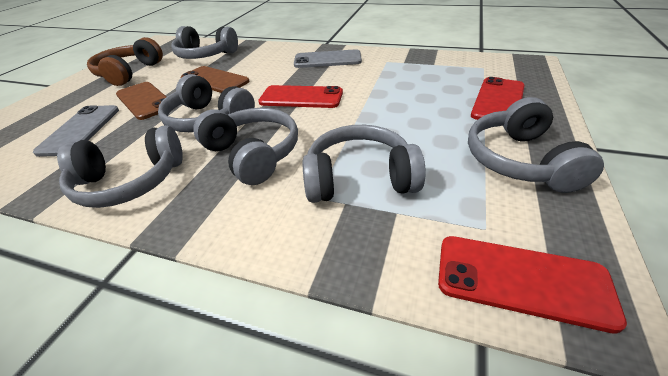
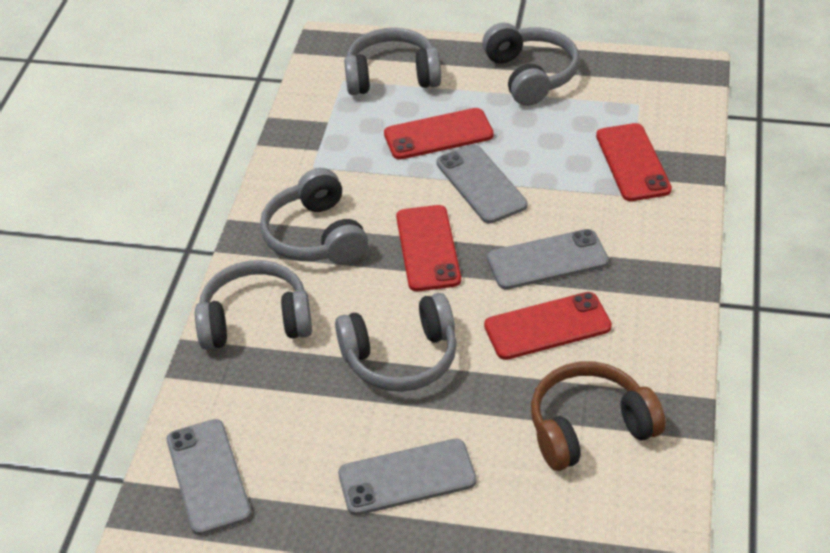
brown phone: 2 -> 0
grey headphones: 6 -> 5
grey phone: 2 -> 4
red phone: 3 -> 4

